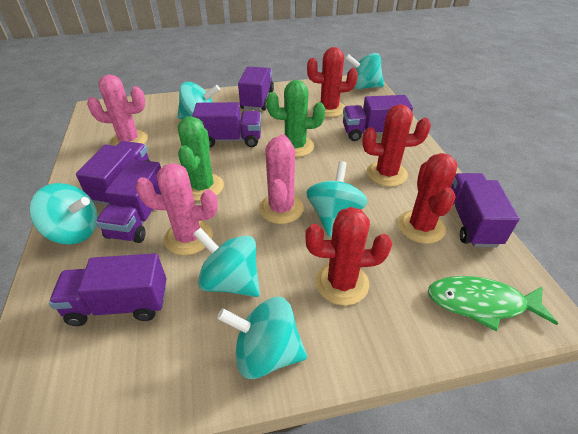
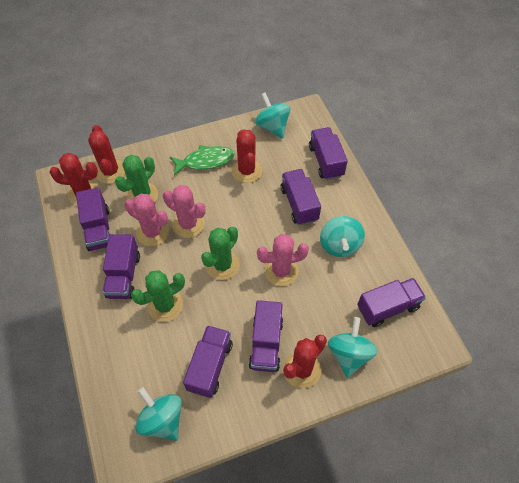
green cactus: 2 -> 3
turquoise spinning top: 6 -> 4

